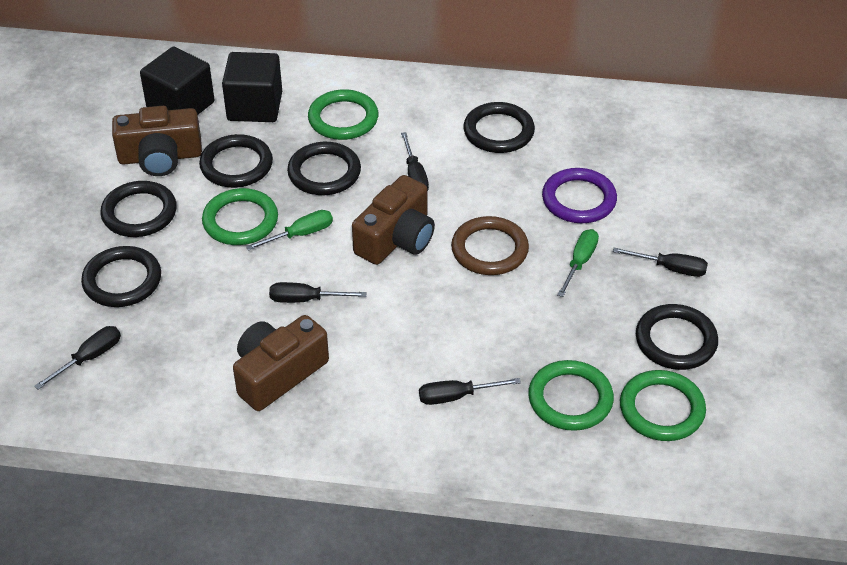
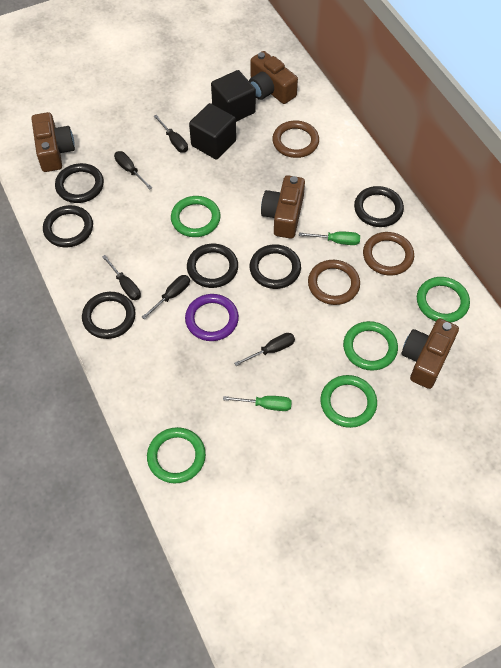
brown camera: 3 -> 4
brown ring: 1 -> 3
green ring: 4 -> 5

